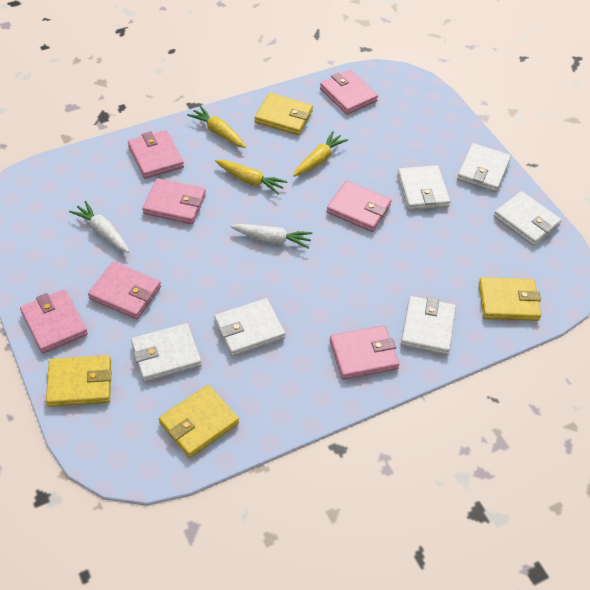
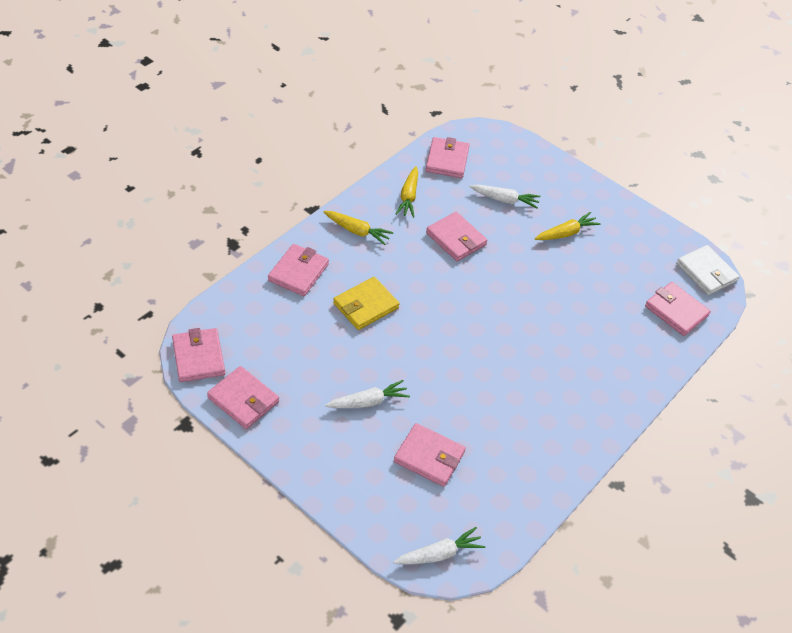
white carrot: 2 -> 3
white wallet: 6 -> 1
yellow wallet: 4 -> 1

